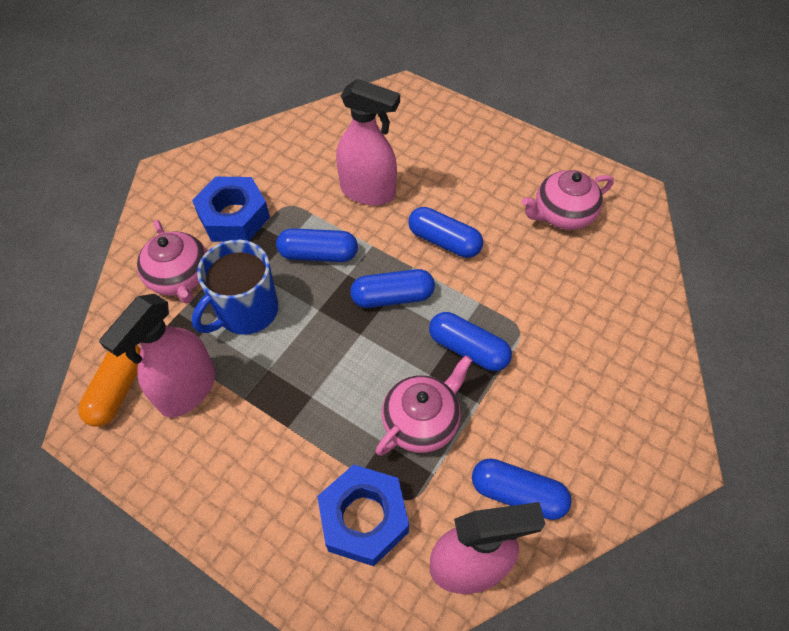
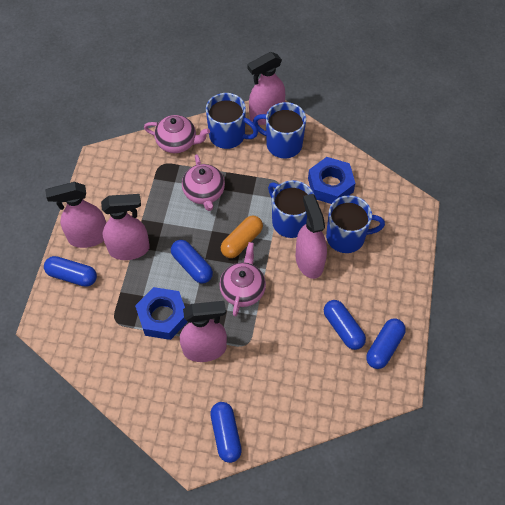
blue mug: 1 -> 4
pink spray bottle: 3 -> 5

